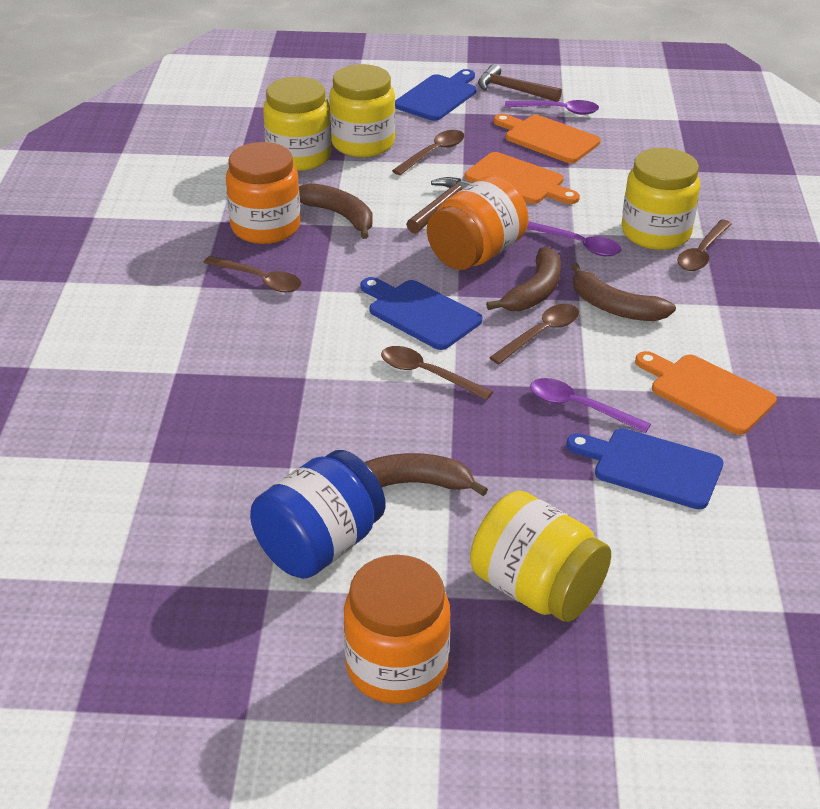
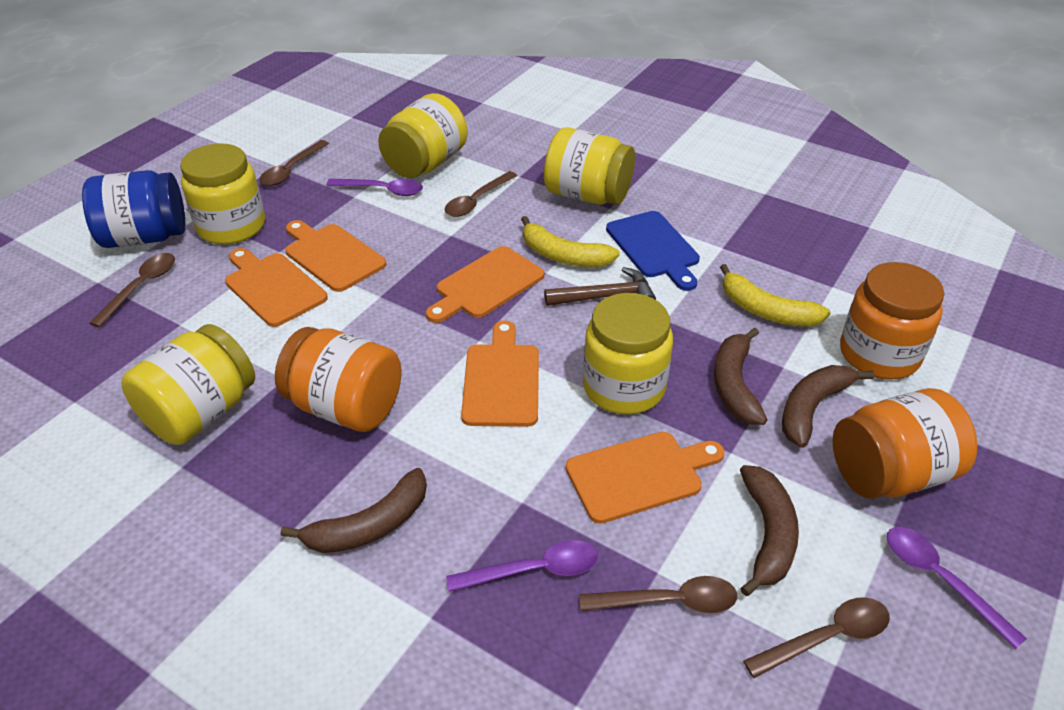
blue cutting board: 3 -> 1
brown hammer: 2 -> 1
orange cutting board: 3 -> 5
yellow banana: 0 -> 2
yellow jar: 4 -> 5

